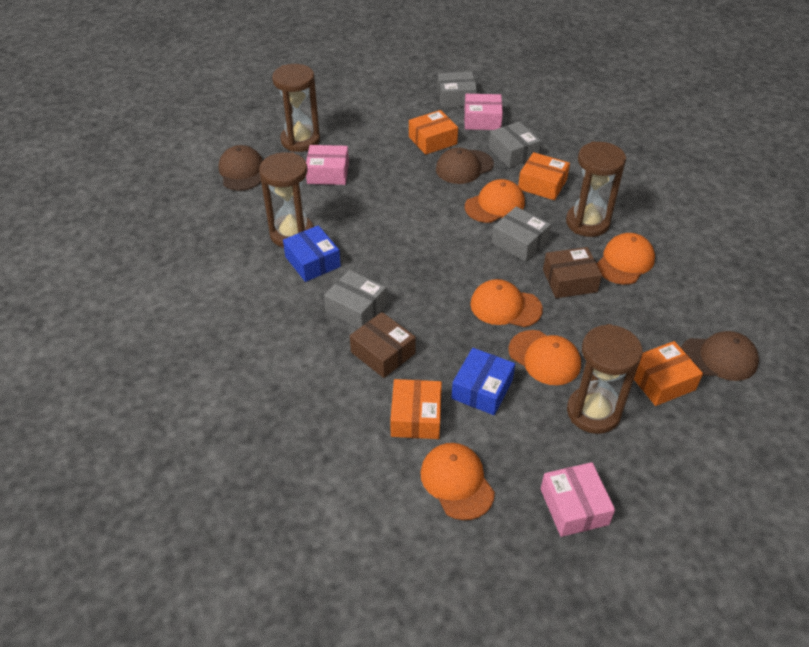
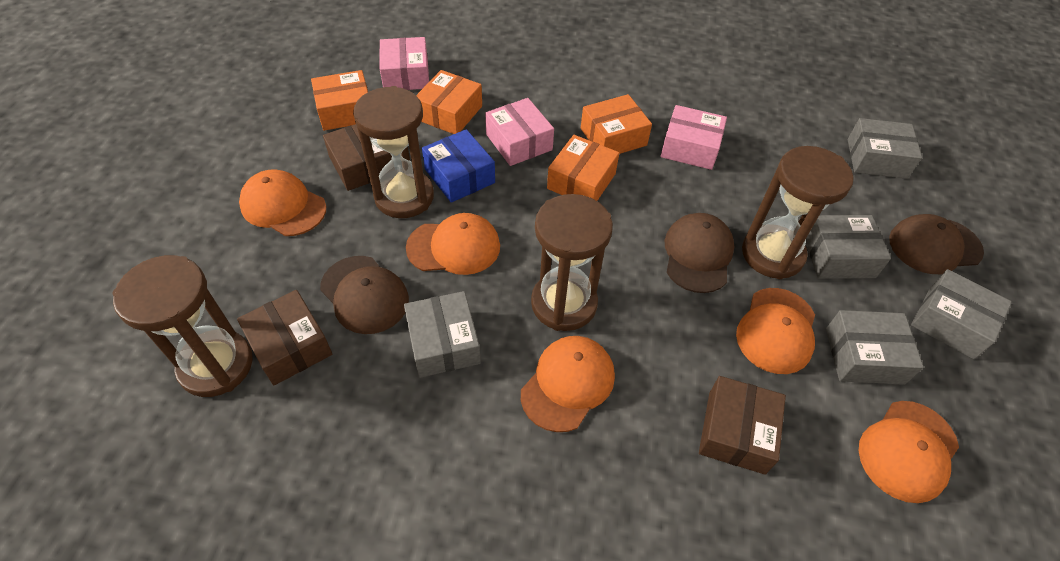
blue box: 2 -> 1
brown box: 2 -> 3
grey box: 4 -> 5

